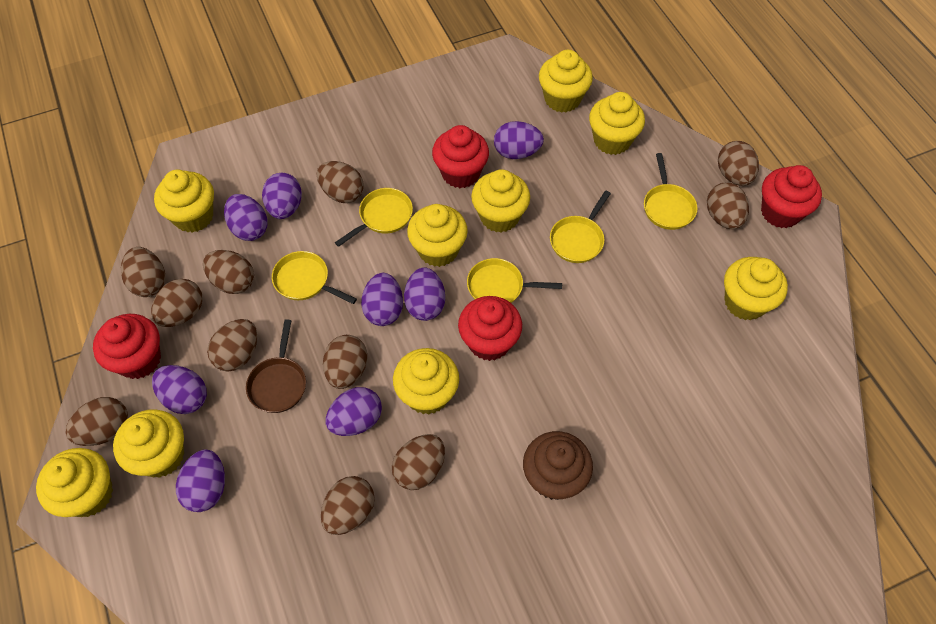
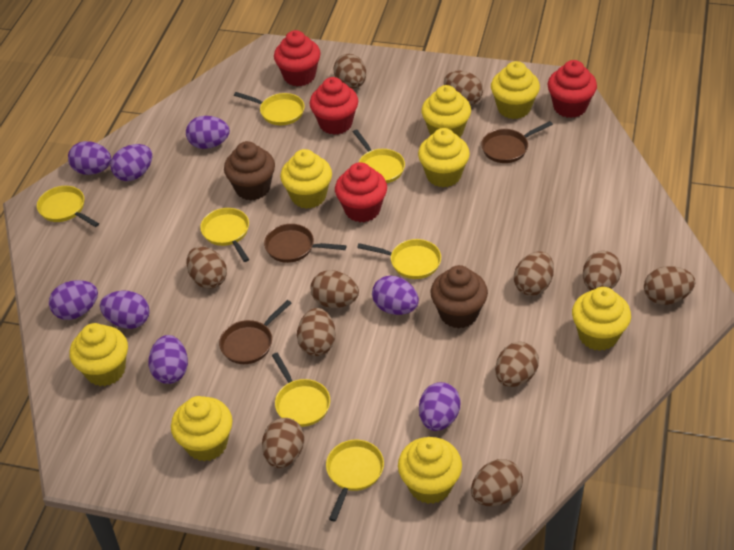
brown cupcake: 1 -> 2
brown pan: 1 -> 3
yellow cupcake: 9 -> 8
yellow pan: 5 -> 7

